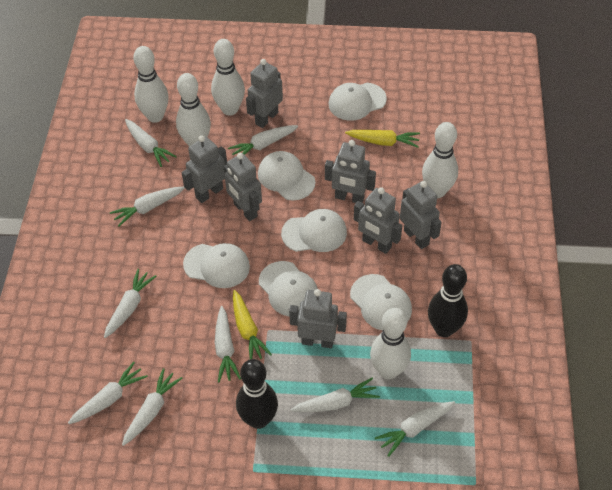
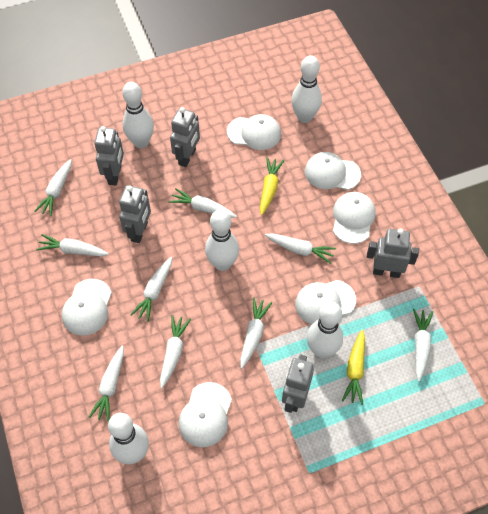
black bowling pin: 2 -> 0
grey robot: 7 -> 5

